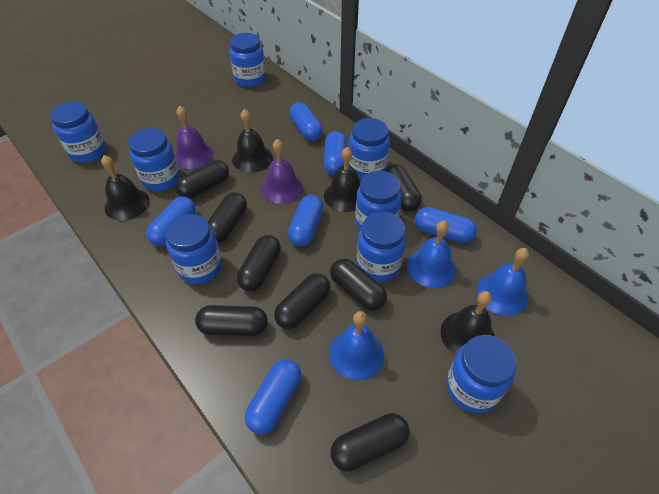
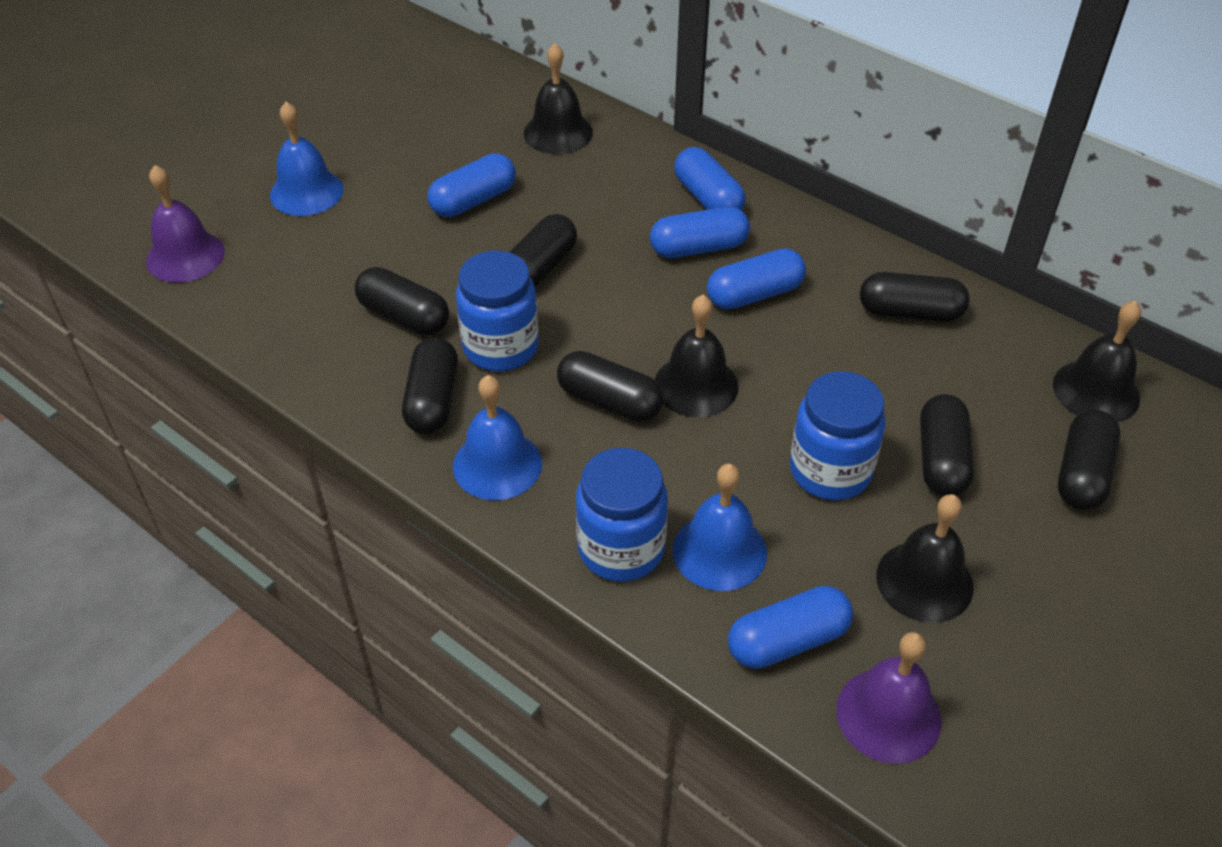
black capsule: 8 -> 7
blue capsule: 6 -> 5
blue jar: 8 -> 3

